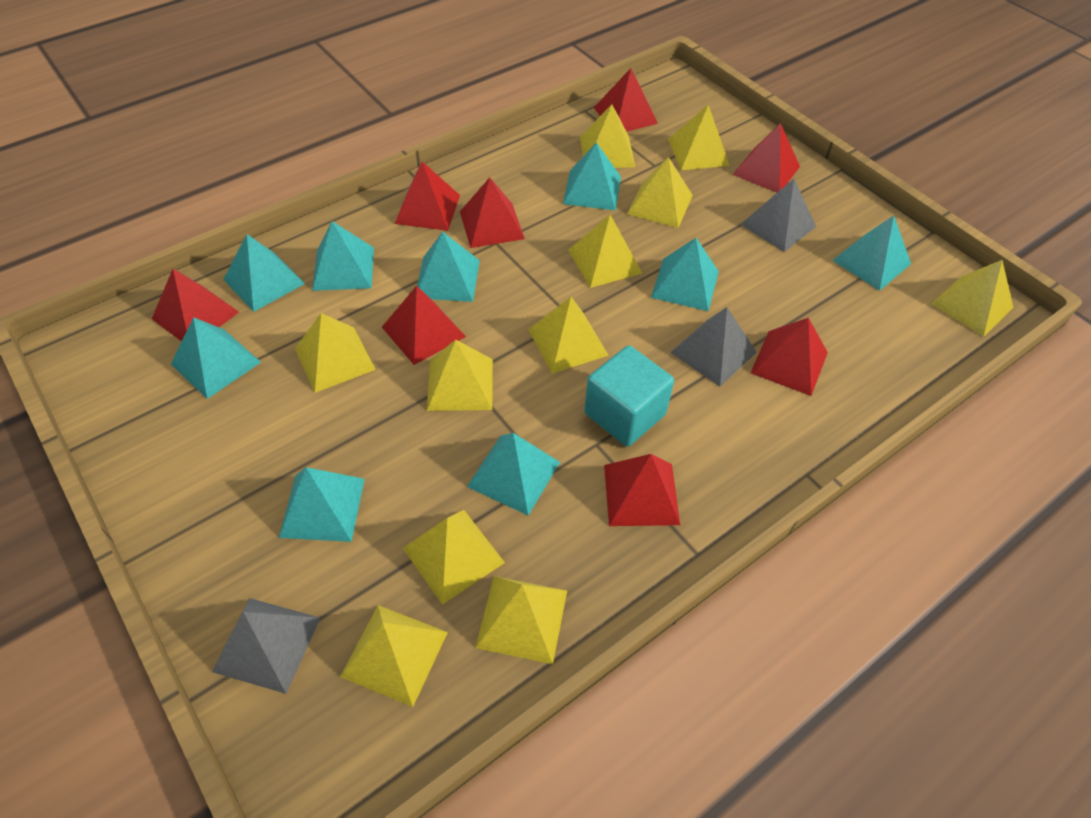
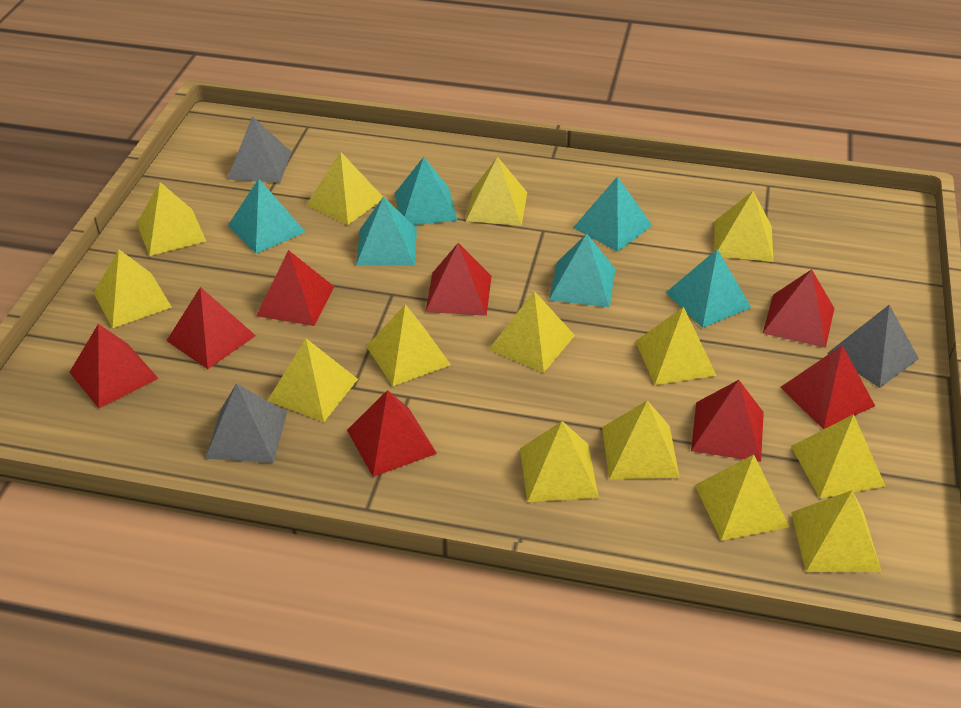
turquoise cube: 1 -> 0
turquoise pyramid: 9 -> 6
yellow pyramid: 11 -> 14

